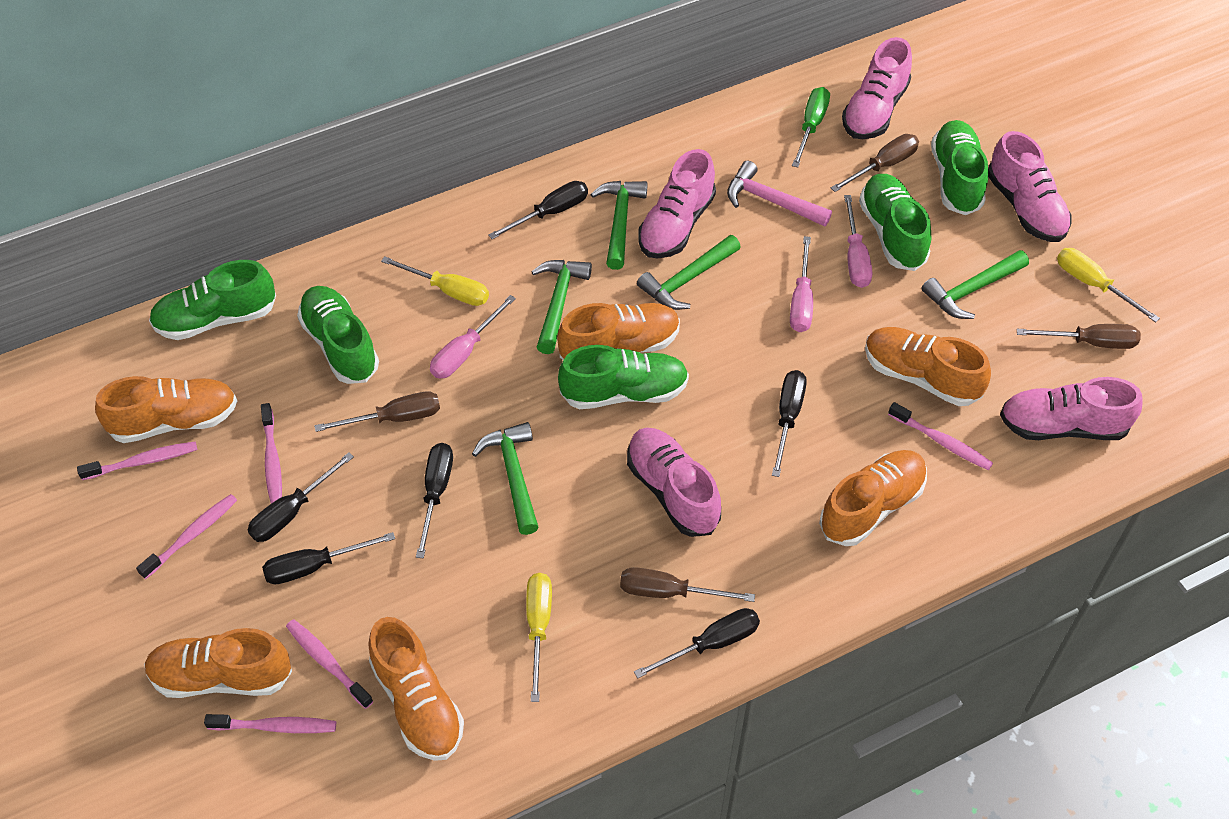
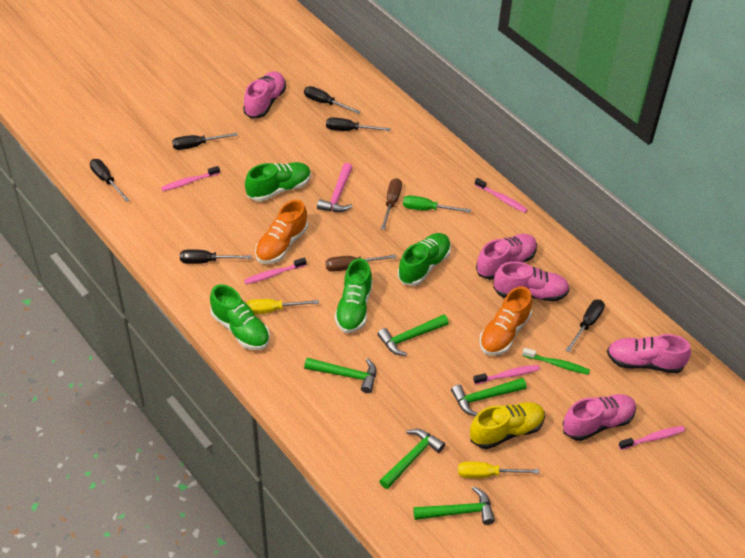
brown screwdriver: 4 -> 2
green shoe: 5 -> 4
green toothbrush: 0 -> 1
orange shoe: 6 -> 2
pink screwdriver: 3 -> 0
pink toothbrush: 6 -> 5
yellow screwdriver: 3 -> 2
yellow shoe: 0 -> 1

